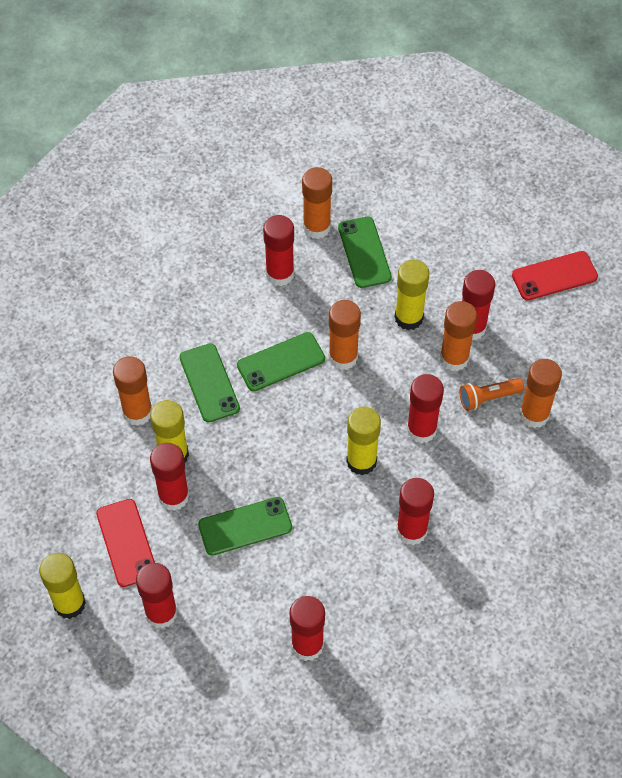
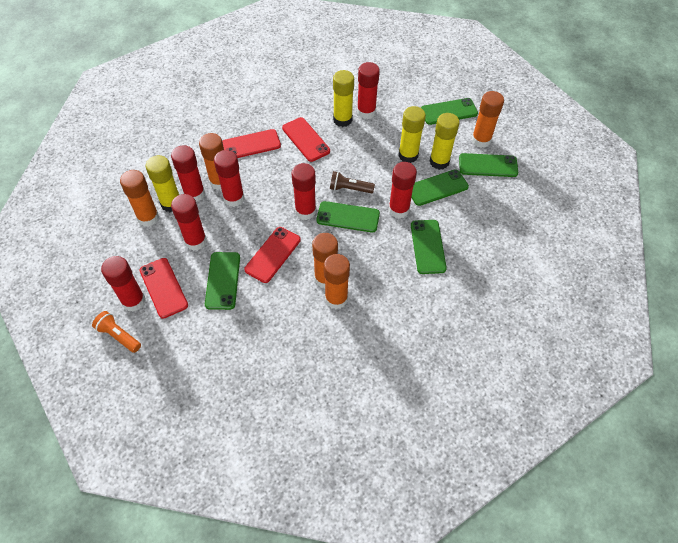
brown flashlight: 0 -> 1
green phone: 4 -> 6
red phone: 2 -> 4

